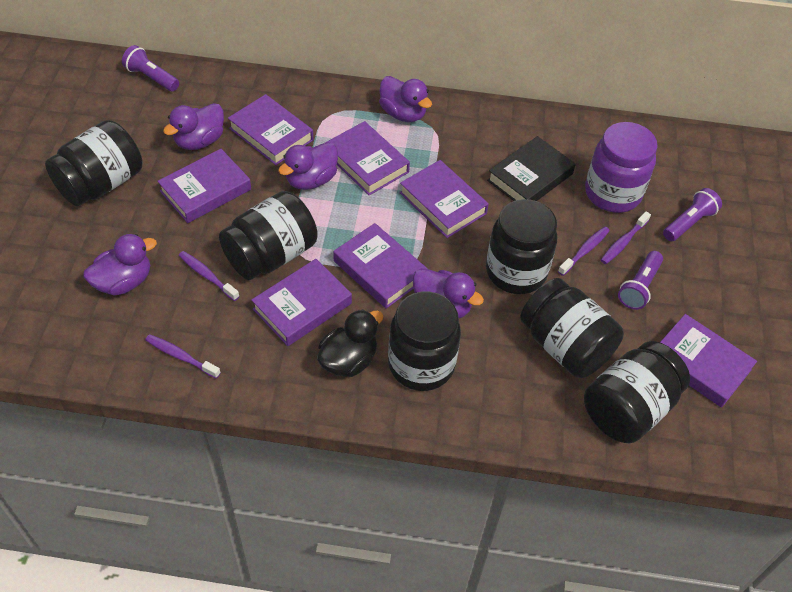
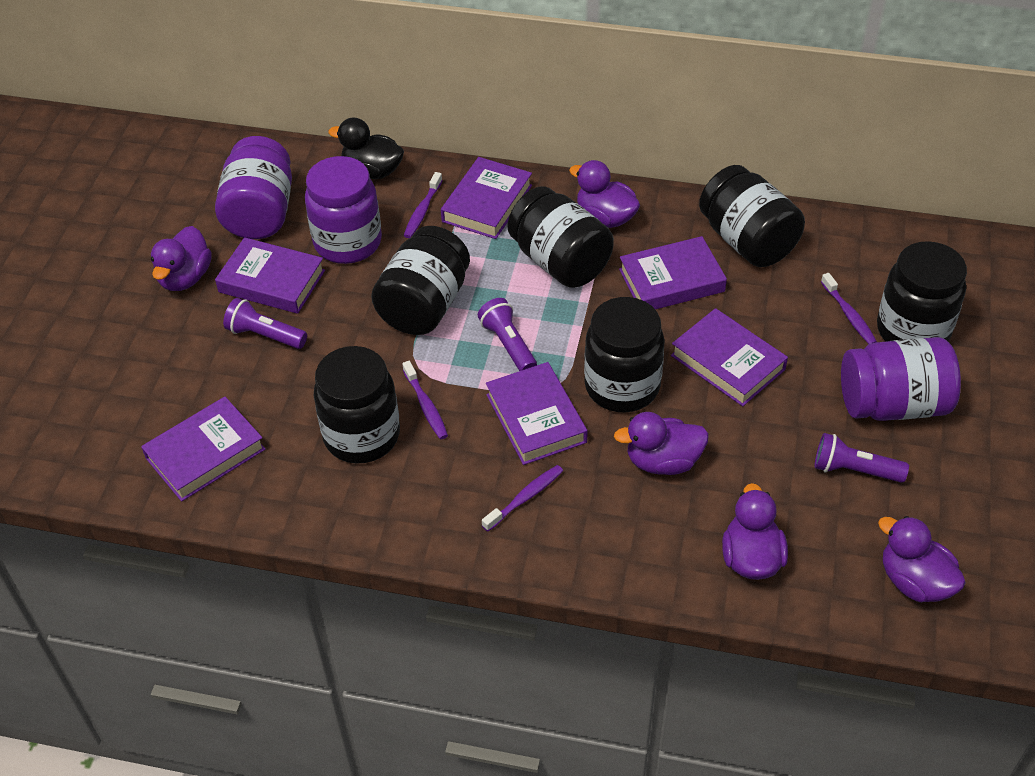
black book: 1 -> 0
purple book: 7 -> 6
purple jar: 1 -> 3

